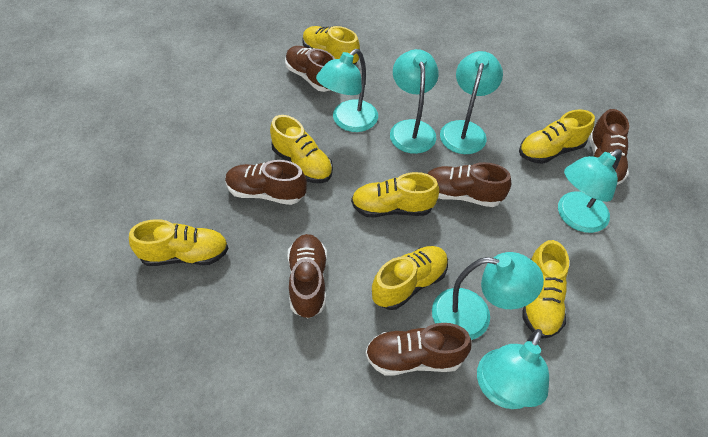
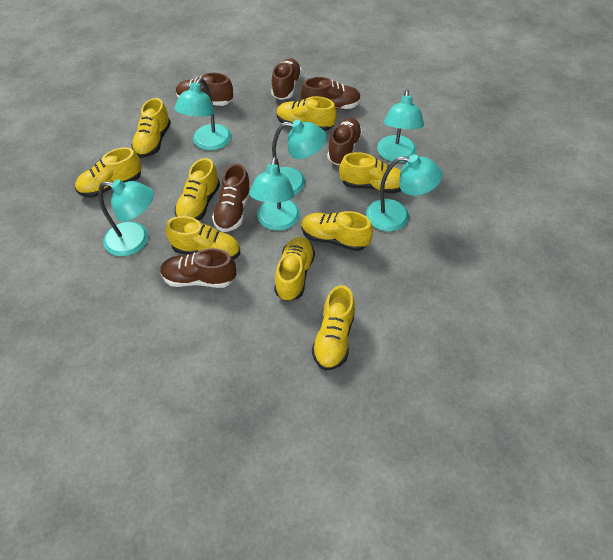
yellow shoe: 7 -> 9

